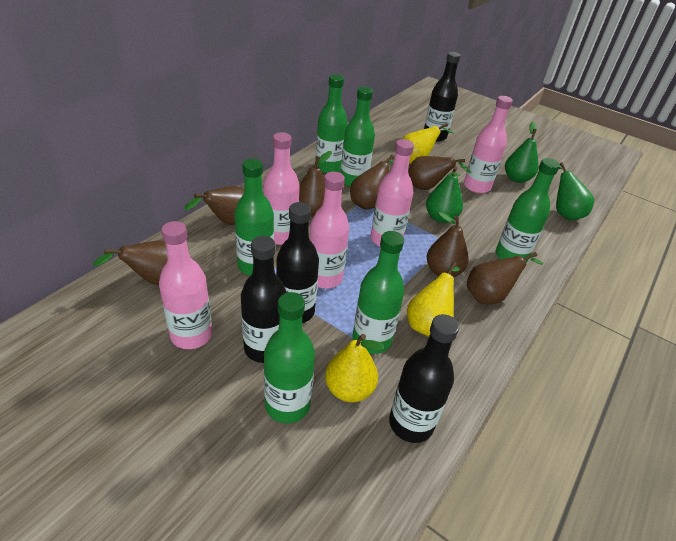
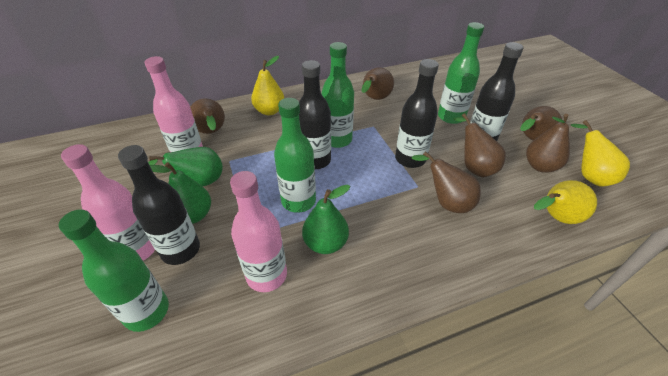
brown pear: 7 -> 6
green bottle: 6 -> 4
pink bottle: 5 -> 3

